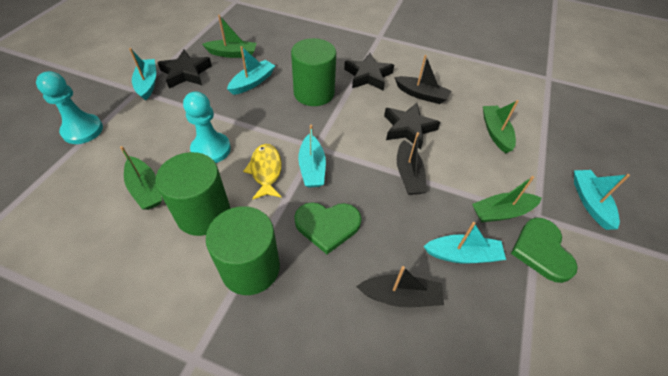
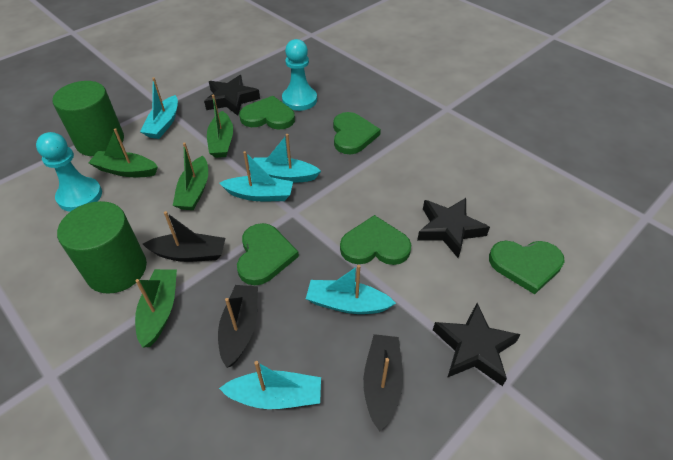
green cylinder: 3 -> 2
green heart: 2 -> 5
yellow fish: 1 -> 0

